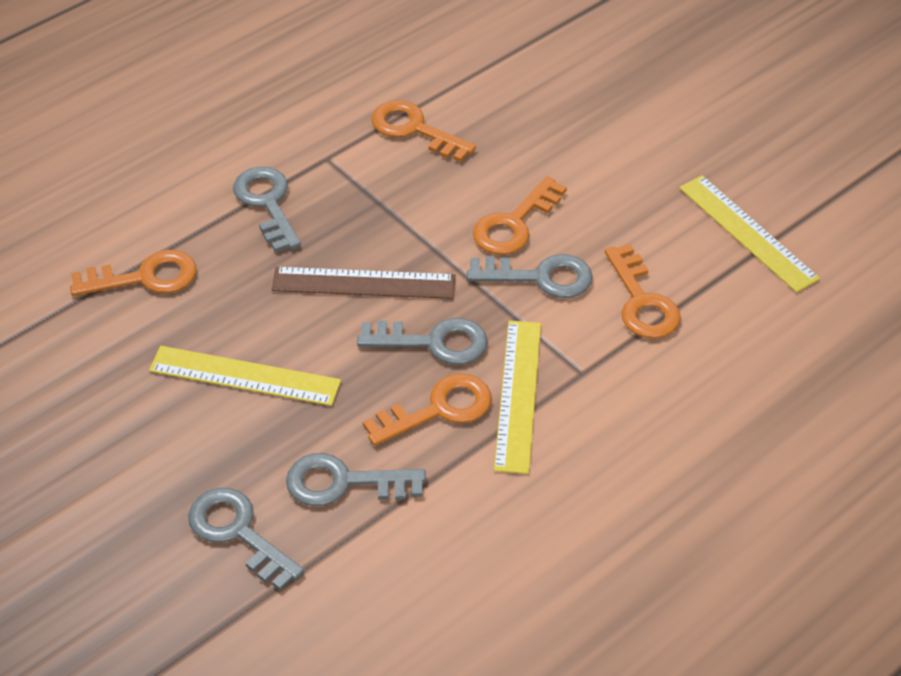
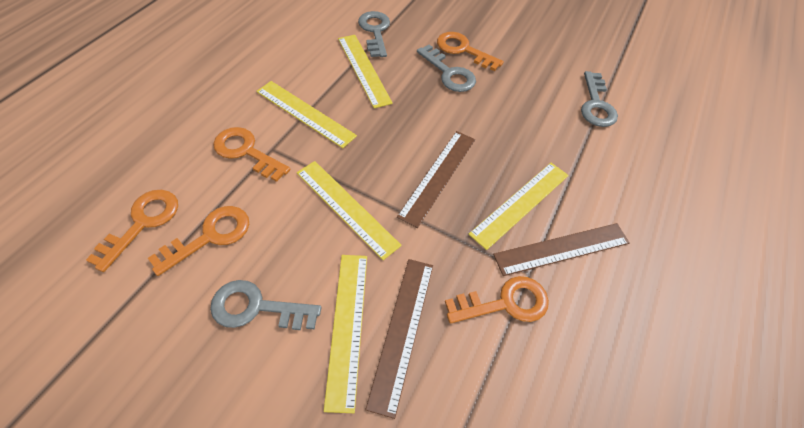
brown ruler: 1 -> 3
grey key: 5 -> 4
yellow ruler: 3 -> 5

